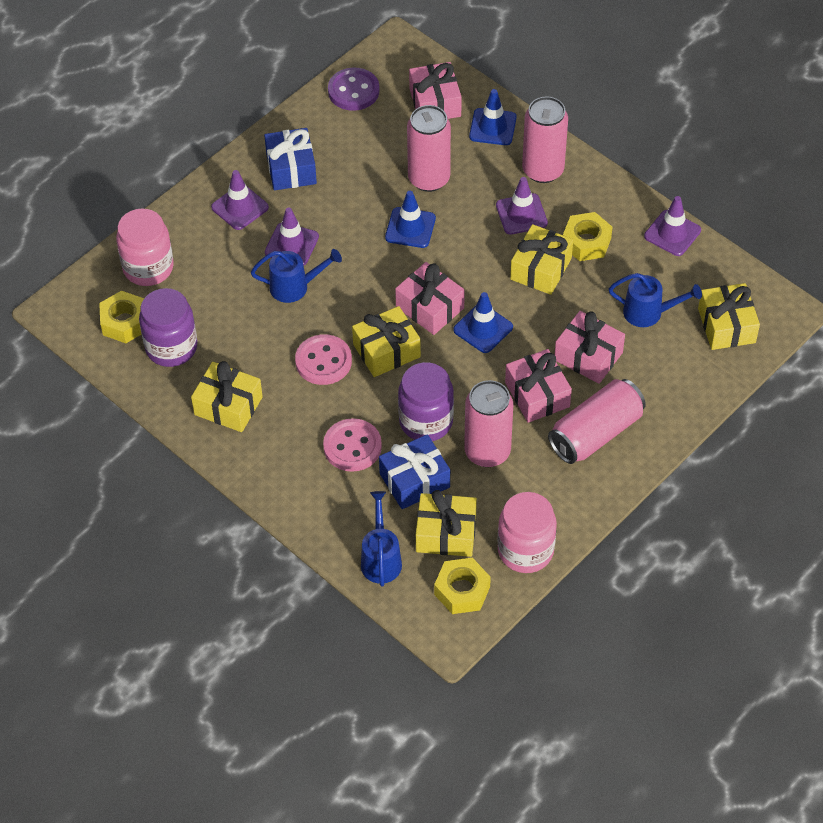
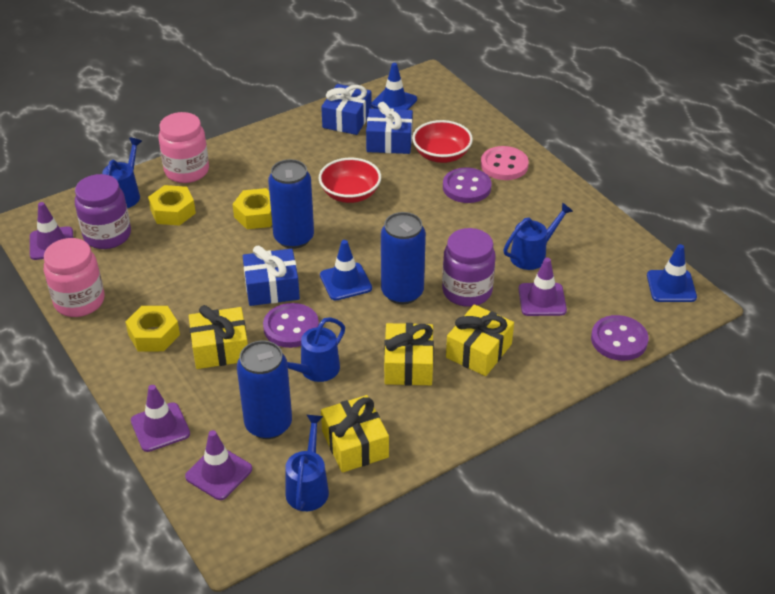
blue can: 0 -> 3
blue gift: 2 -> 3
blue watering can: 3 -> 4
pink button: 2 -> 1
pink can: 4 -> 0
pink gift: 4 -> 0
purple button: 1 -> 3
red bowl: 0 -> 2
yellow gift: 5 -> 4

